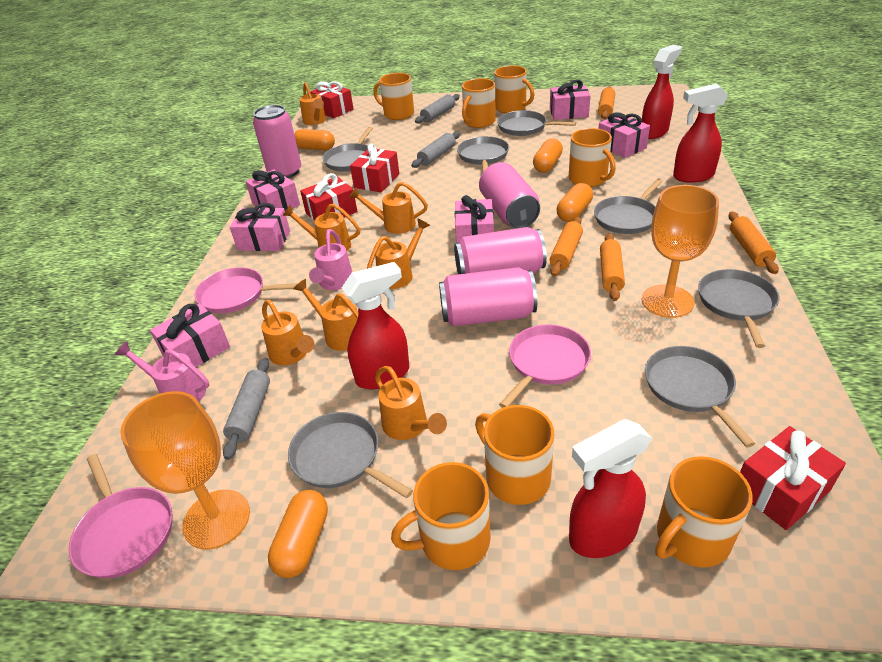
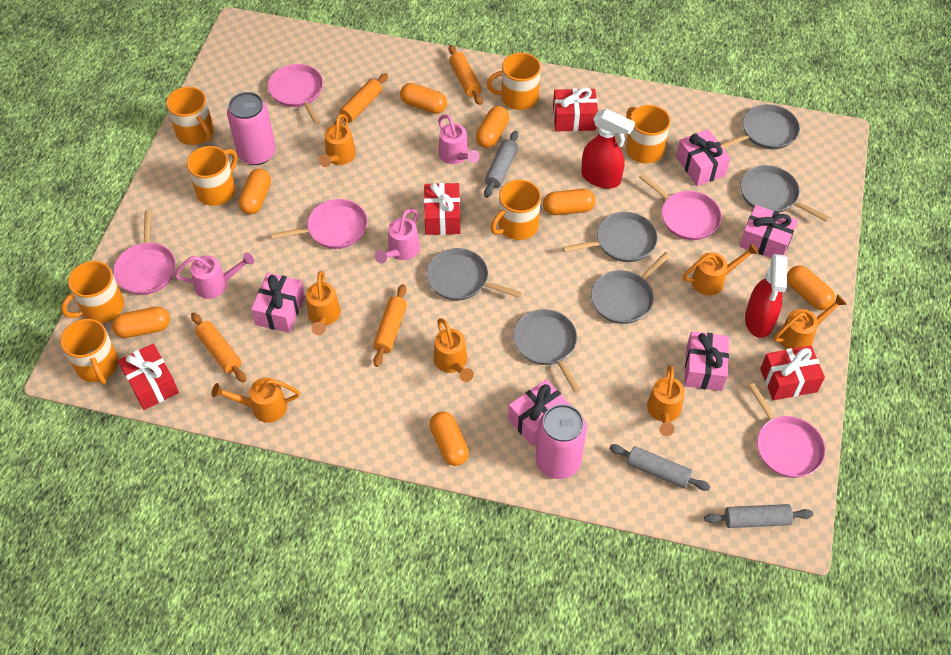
grey pan: 7 -> 6
orange capsule: 4 -> 7
orange goblet: 2 -> 0
pink can: 4 -> 2
pink gift: 6 -> 5
pink pan: 3 -> 5
pink watering can: 2 -> 3
red spray bottle: 4 -> 2

